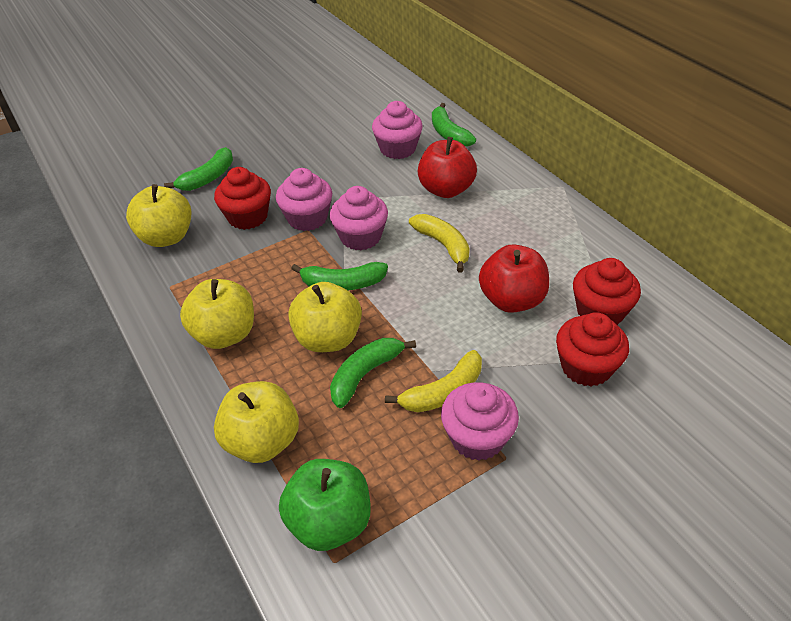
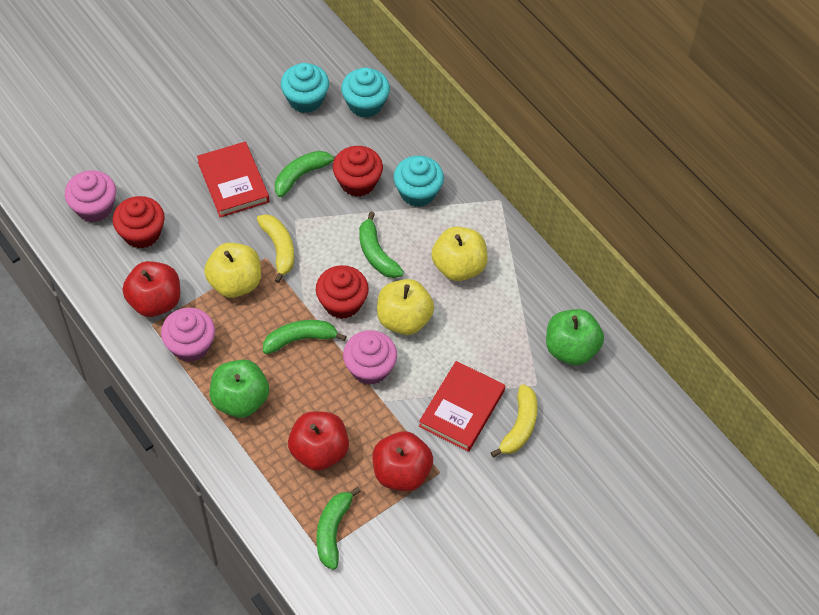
green apple: 1 -> 2
pink cupcake: 4 -> 3
red apple: 2 -> 3
red book: 0 -> 2
turquoise cupcake: 0 -> 3
yellow apple: 4 -> 3

